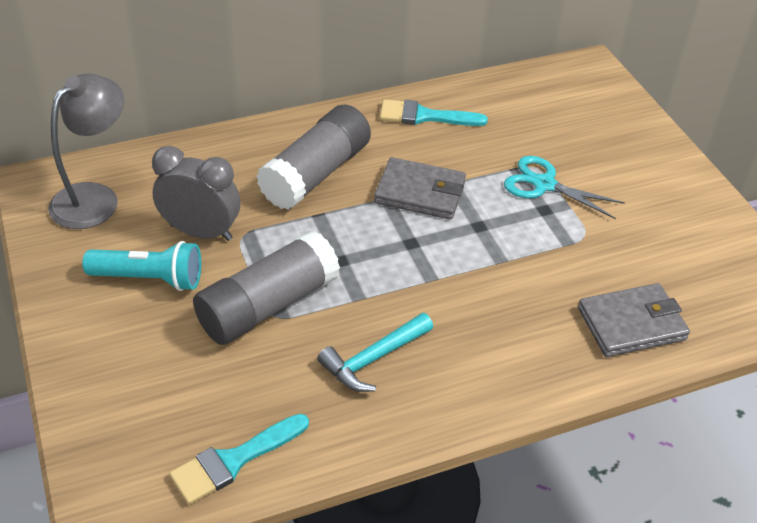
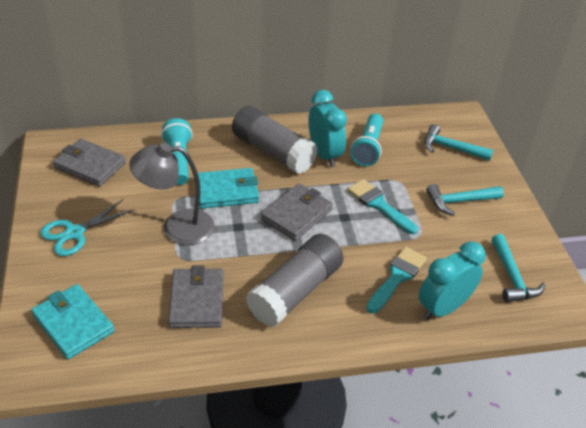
grey clock: 1 -> 0
grey wallet: 2 -> 3
turquoise clock: 0 -> 2
turquoise flashlight: 1 -> 2
turquoise hammer: 1 -> 3
turquoise wallet: 0 -> 2

